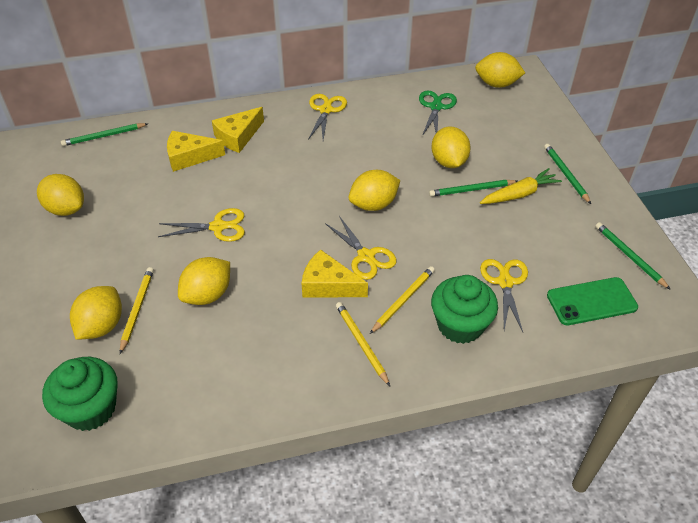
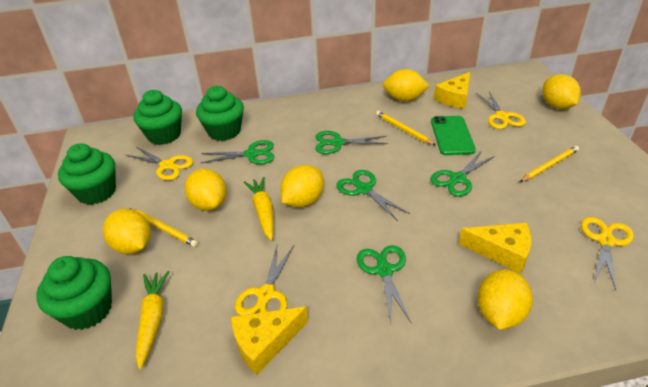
green cupcake: 2 -> 4
green pencil: 4 -> 0
green scissors: 1 -> 5
yellow carrot: 1 -> 2

